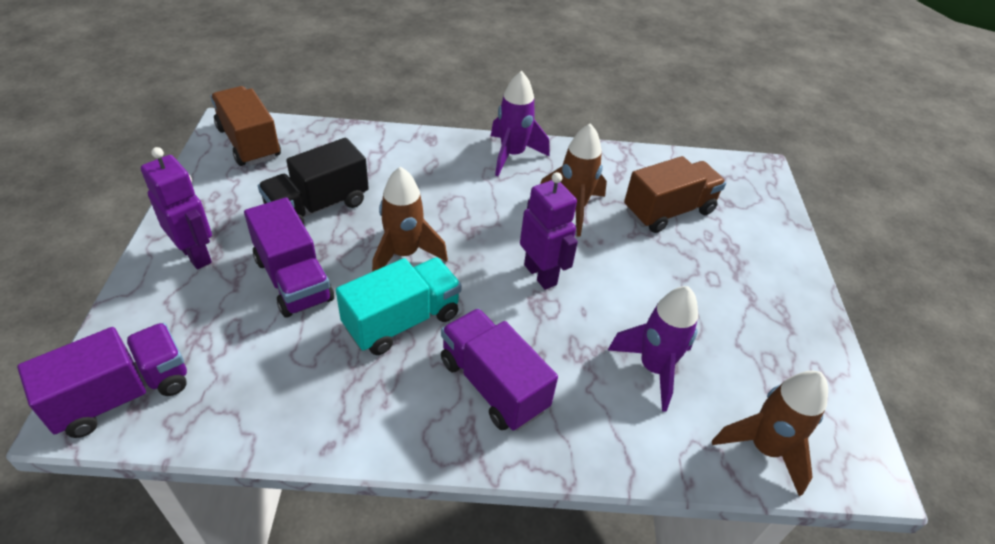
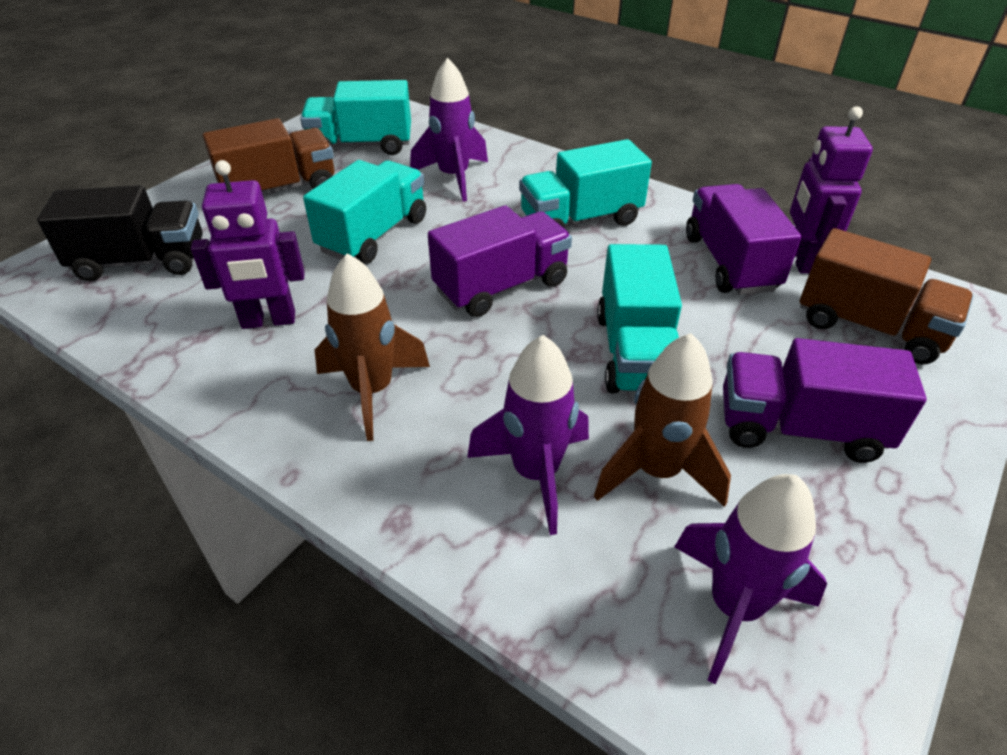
brown rocket: 3 -> 2
purple rocket: 2 -> 3
turquoise truck: 1 -> 4

